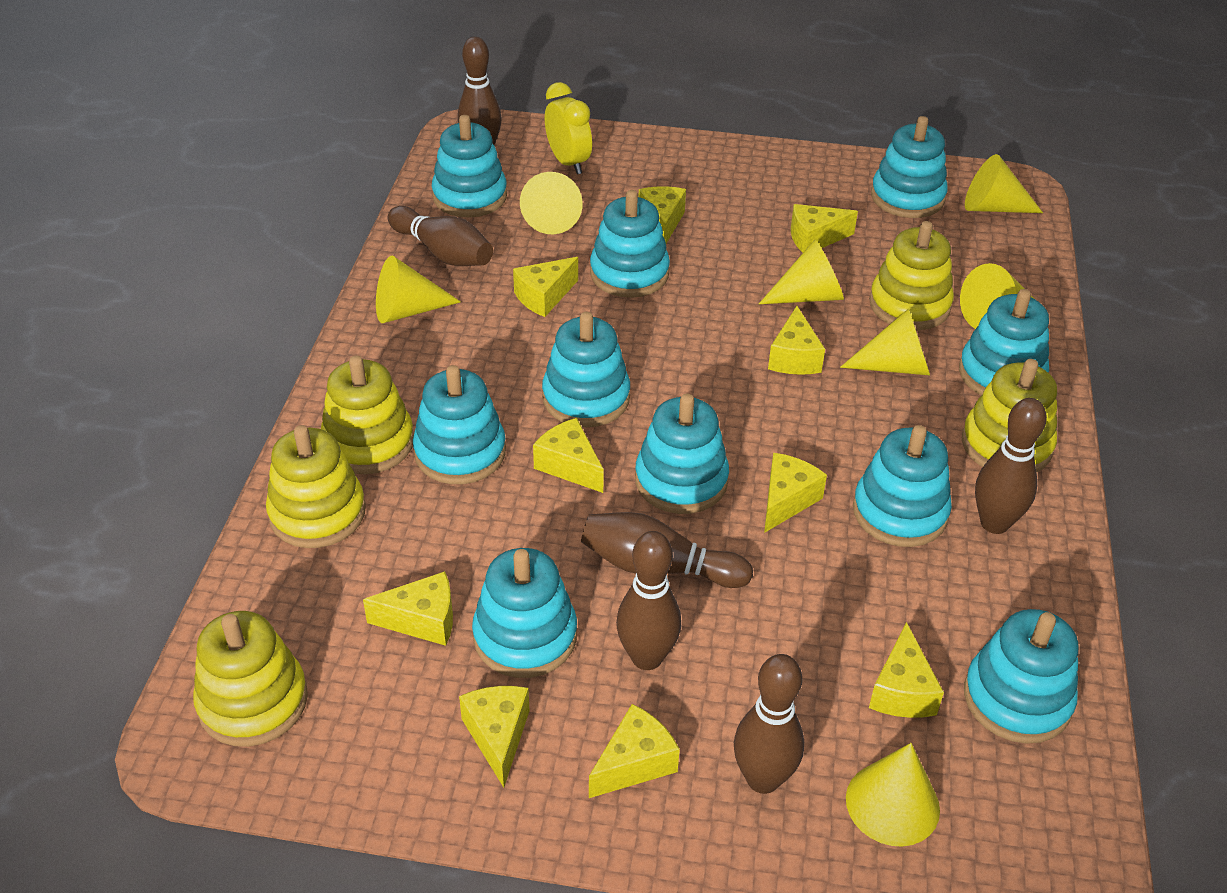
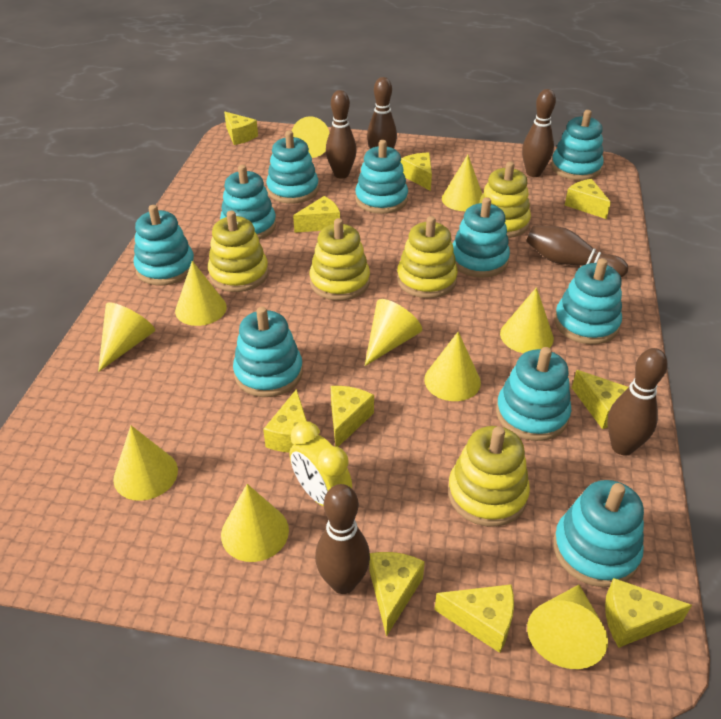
yellow cone: 7 -> 10

